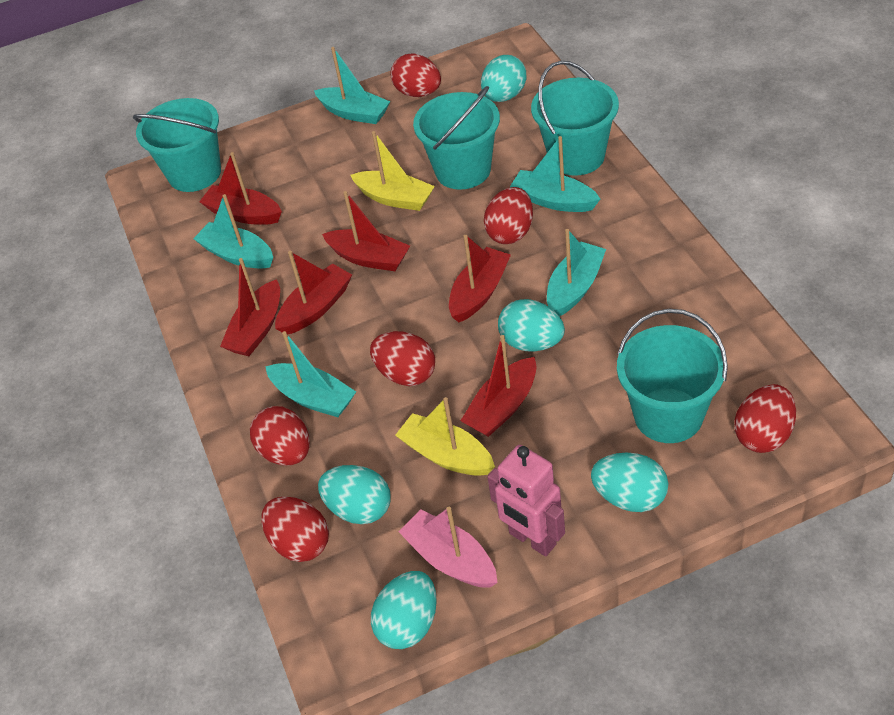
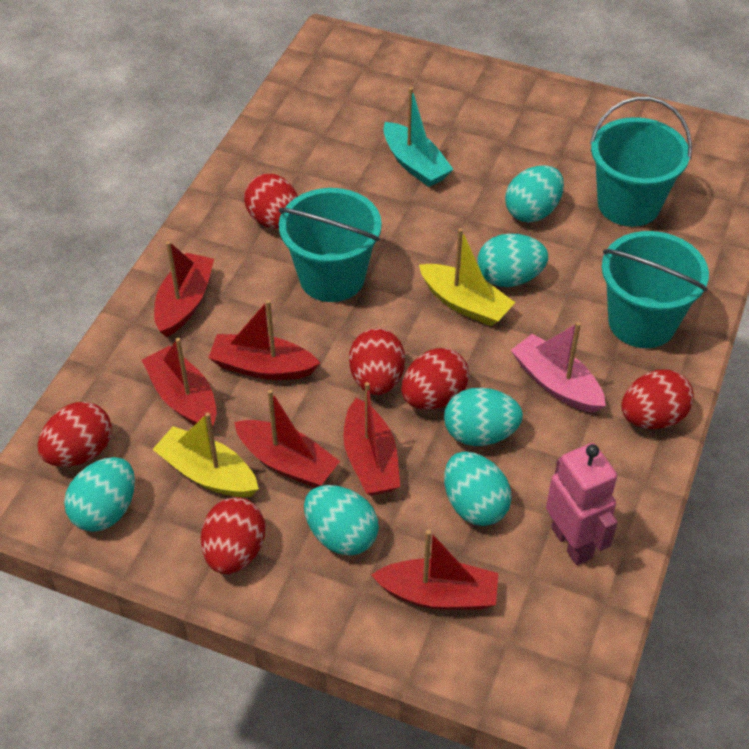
turquoise boat: 5 -> 1
turquoise bucket: 4 -> 3
turquoise egg: 5 -> 6

